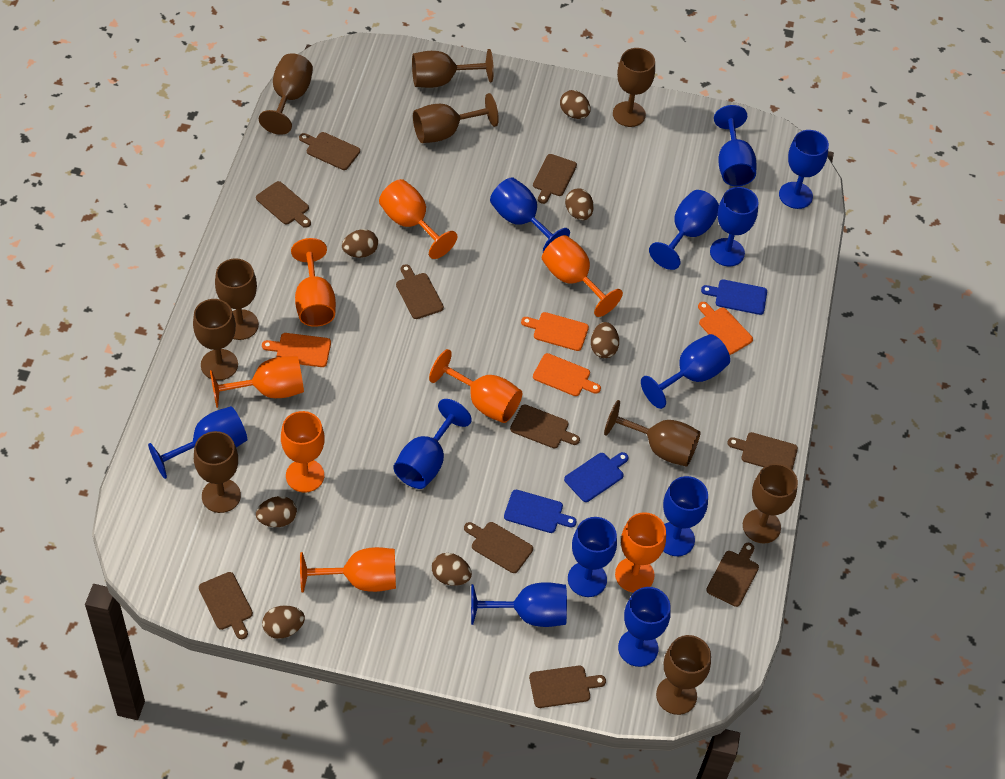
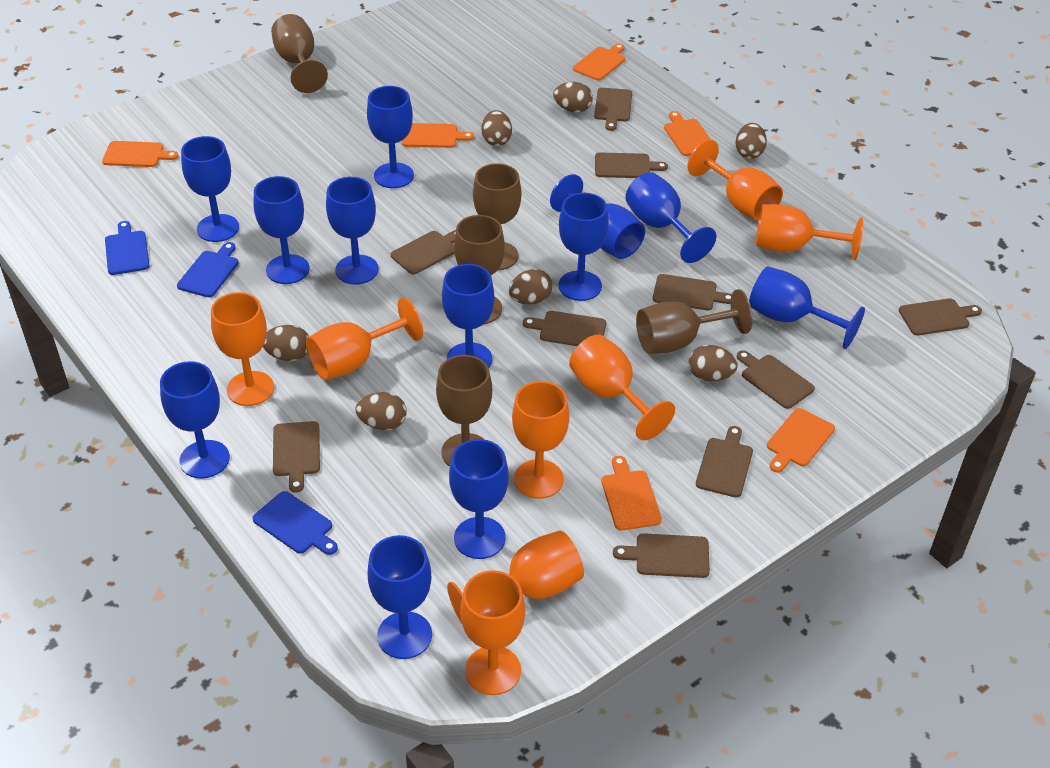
brown goblet: 10 -> 5
orange cutting board: 4 -> 6

